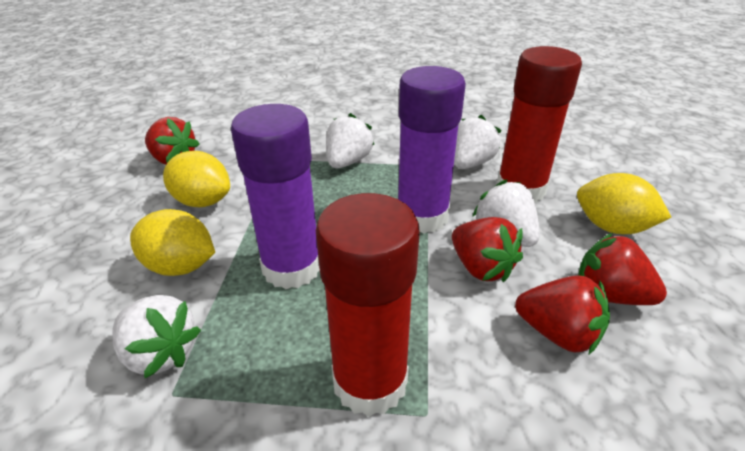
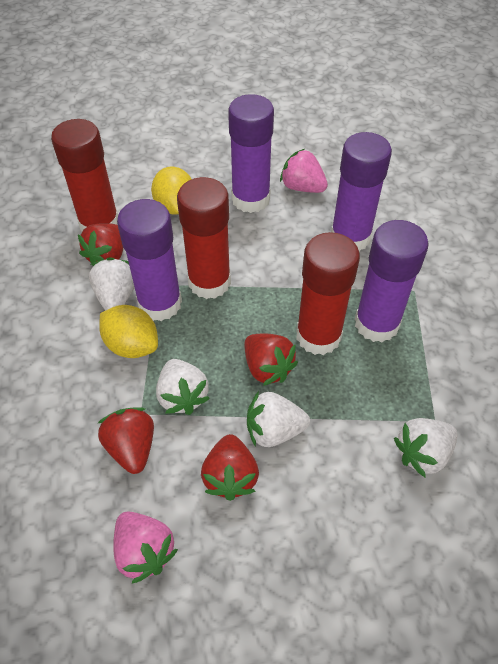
pink strawberry: 0 -> 2
purple glue stick: 2 -> 4
red glue stick: 2 -> 3
yellow lemon: 3 -> 2

